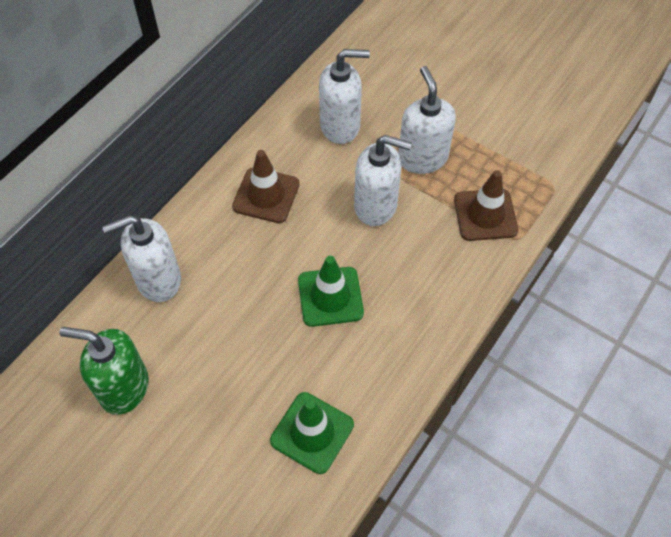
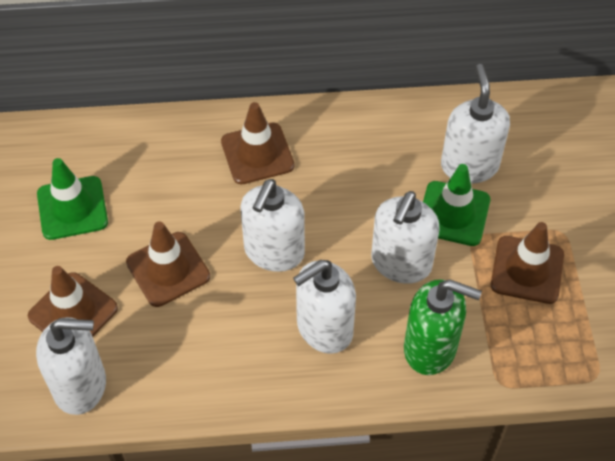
brown traffic cone: 2 -> 4
white soap dispenser: 4 -> 5

